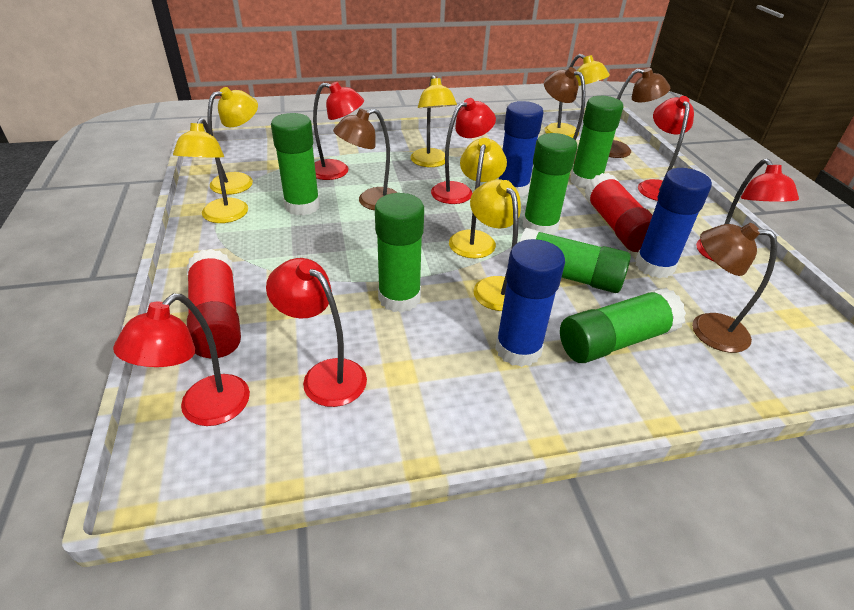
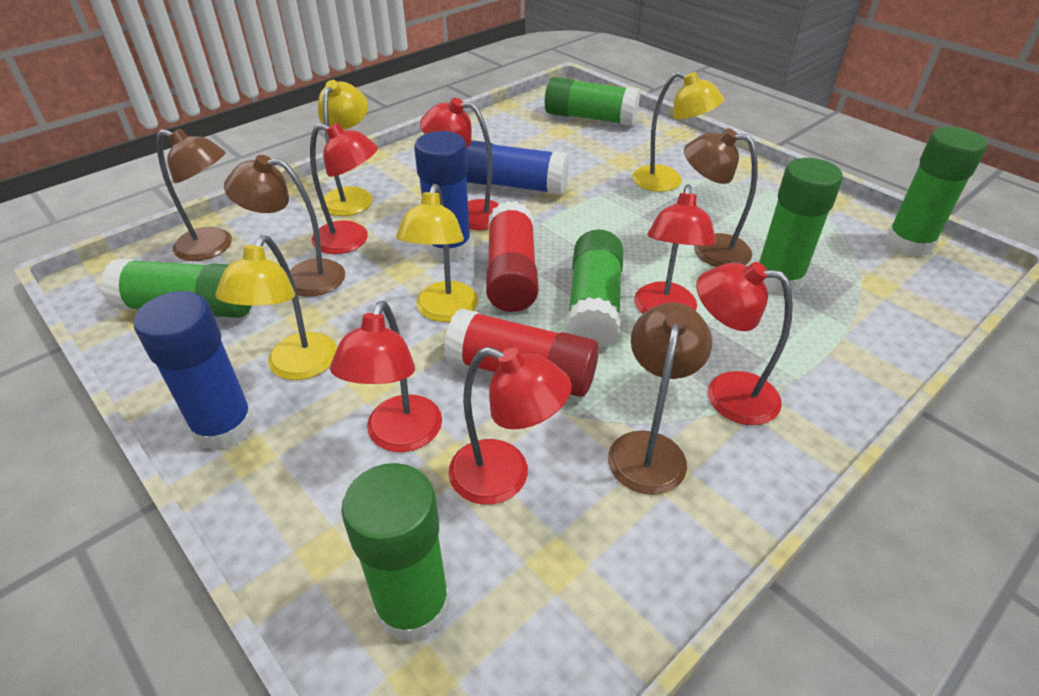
yellow lamp: 6 -> 4

